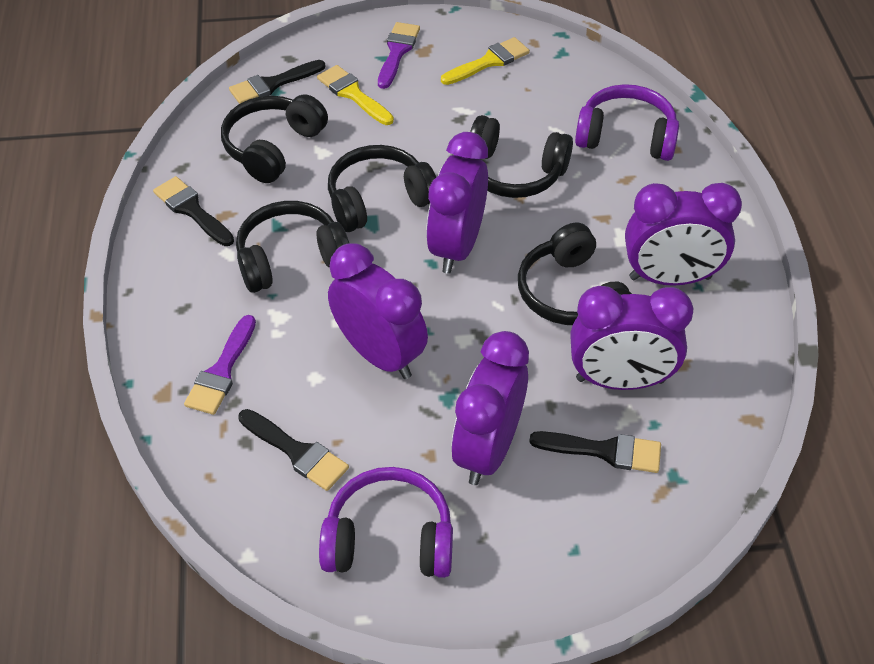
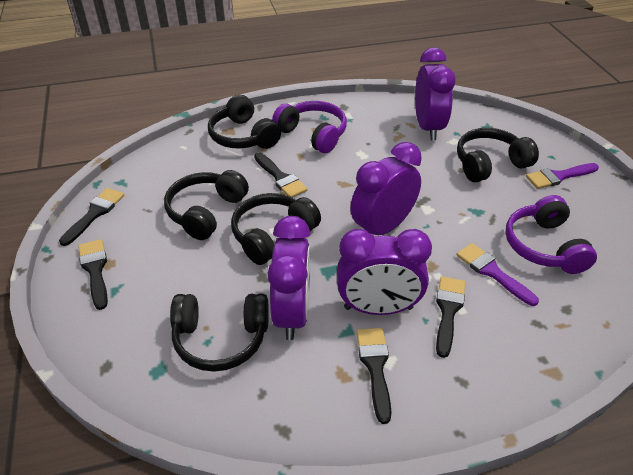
black brush: 4 -> 5
purple clock: 5 -> 4
yellow brush: 2 -> 0

